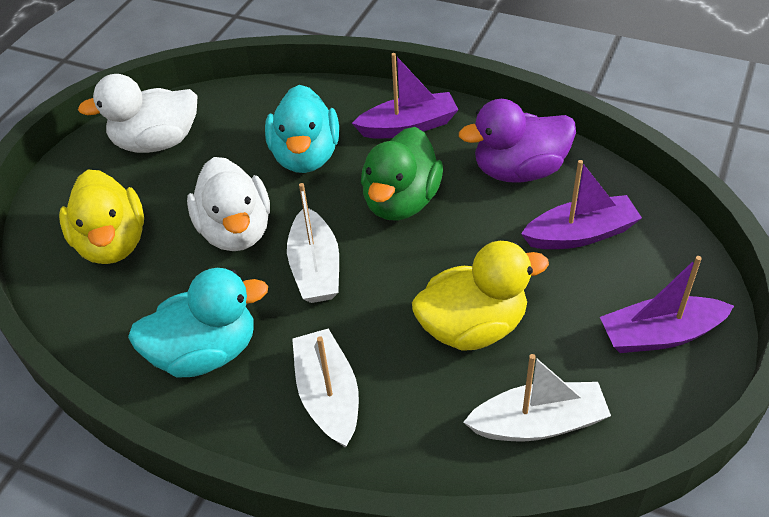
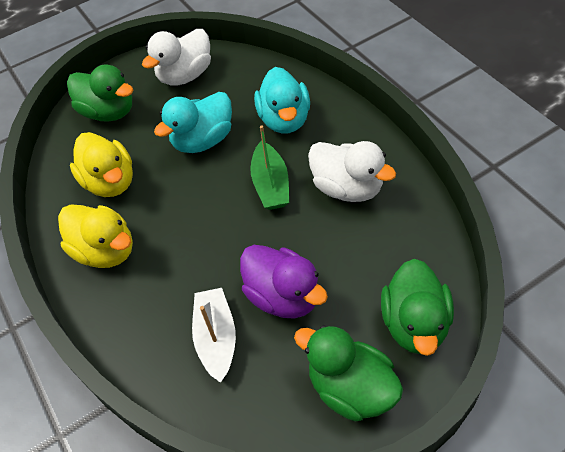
green boat: 0 -> 1
green duck: 1 -> 3
purple boat: 3 -> 0
white boat: 3 -> 1

